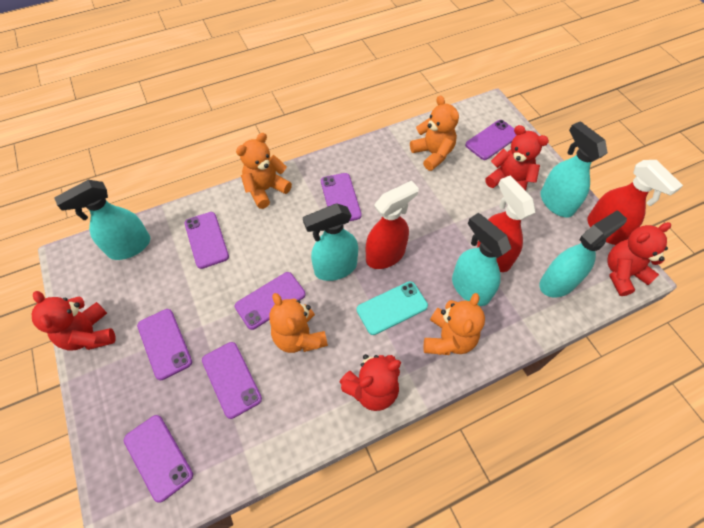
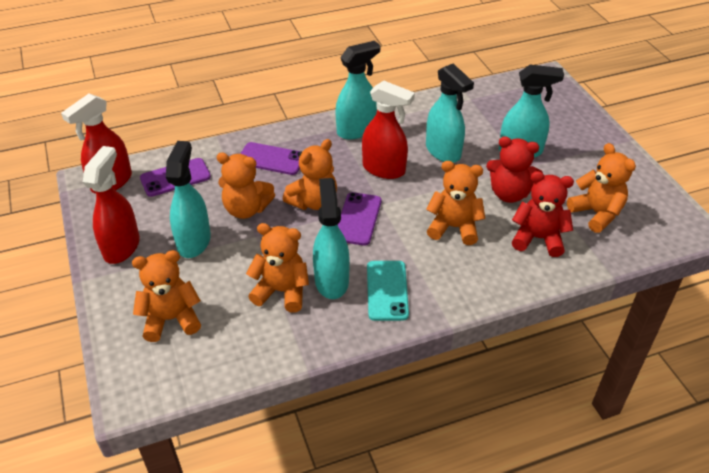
orange teddy bear: 4 -> 6
purple phone: 7 -> 3
red teddy bear: 4 -> 2

